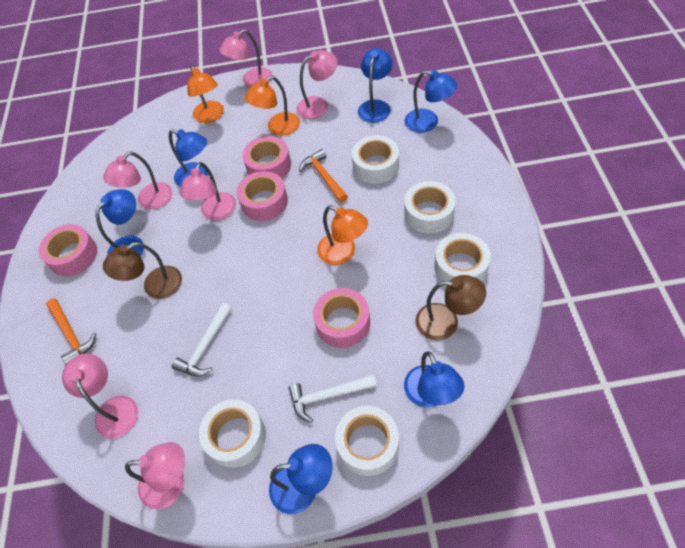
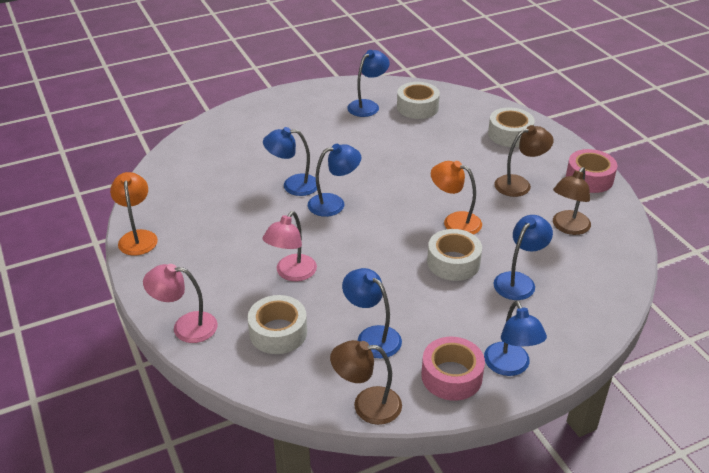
brown lamp: 2 -> 3
orange hammer: 2 -> 0
orange lamp: 3 -> 2
pink lamp: 6 -> 2
pink tape: 4 -> 2
white hammer: 2 -> 0
white tape: 5 -> 4

